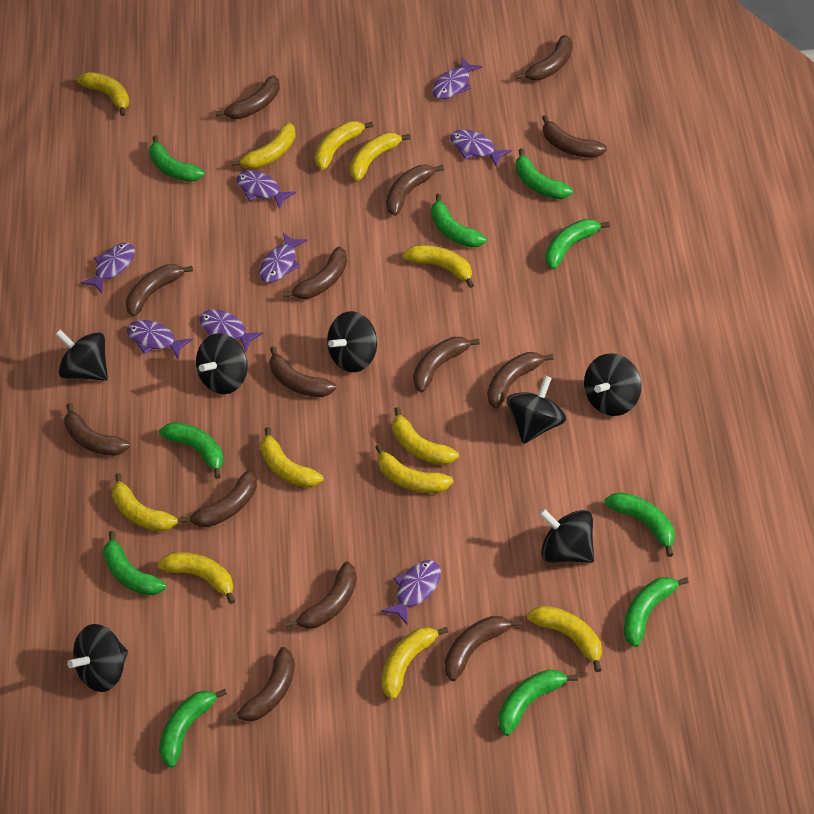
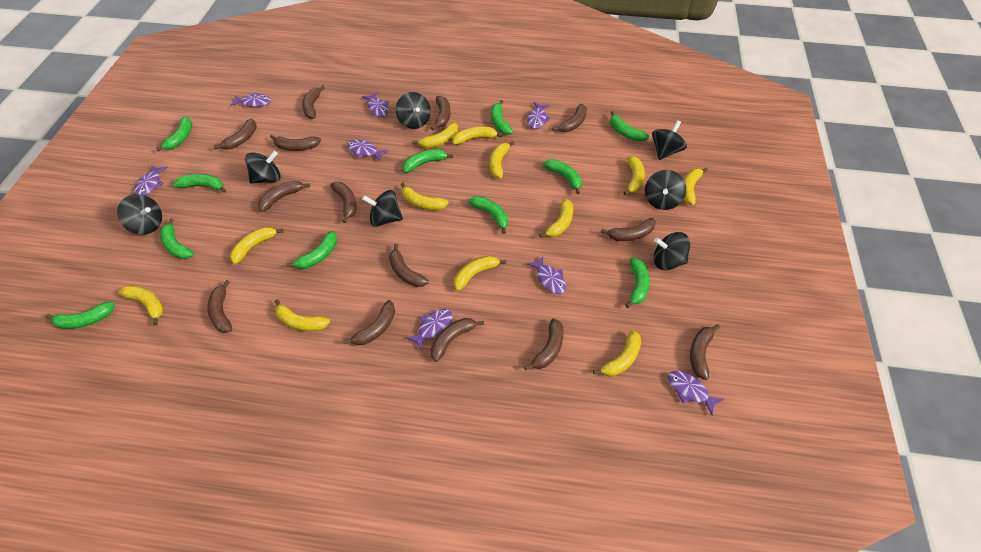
green banana: 10 -> 11

